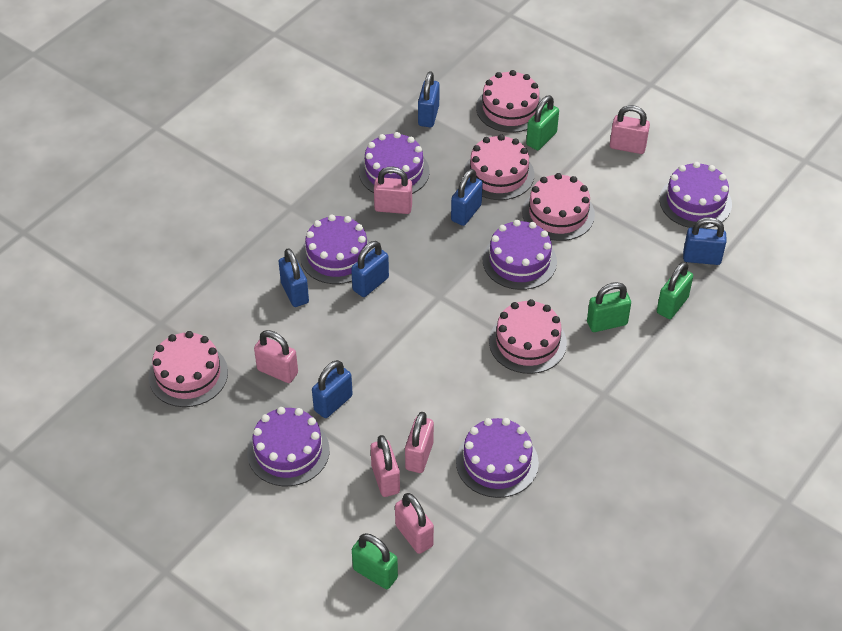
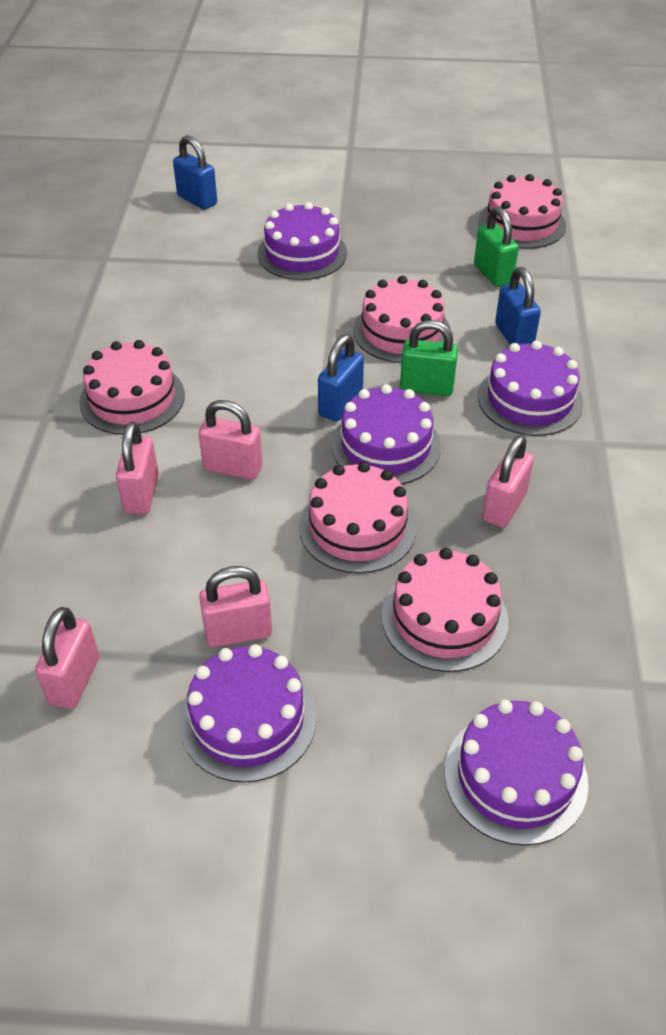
blue padlock: 6 -> 3
green padlock: 4 -> 2
pink padlock: 6 -> 5
purple cake: 6 -> 5

